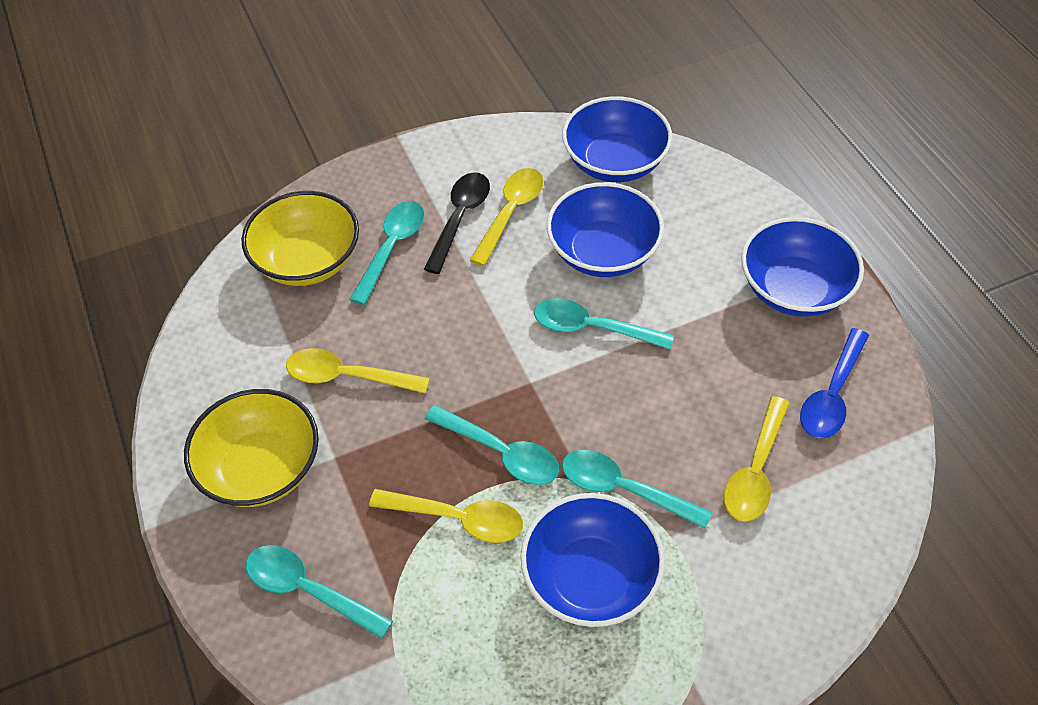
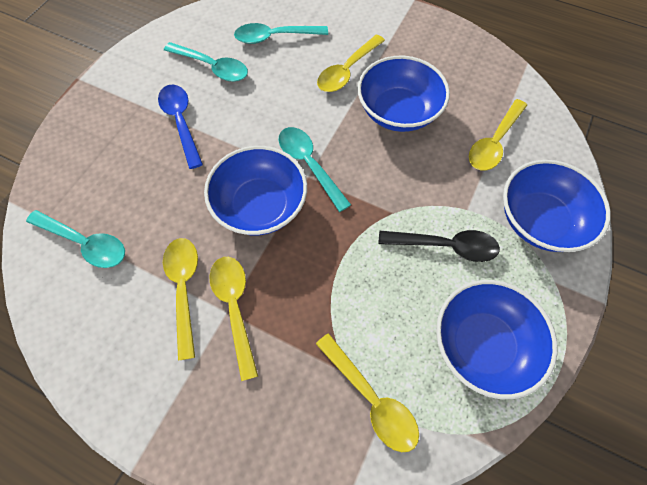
turquoise spoon: 5 -> 4
yellow bowl: 2 -> 0
yellow spoon: 4 -> 5

